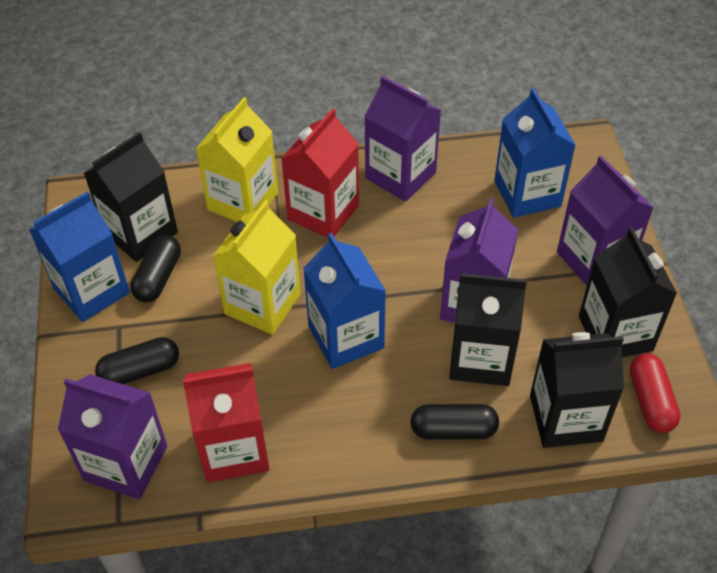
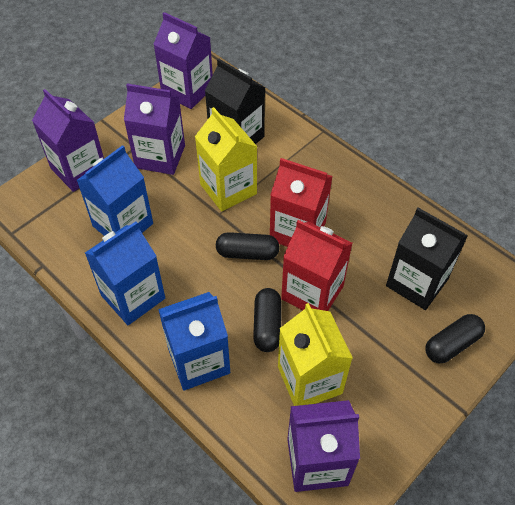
black carton: 4 -> 2
red capsule: 1 -> 0

